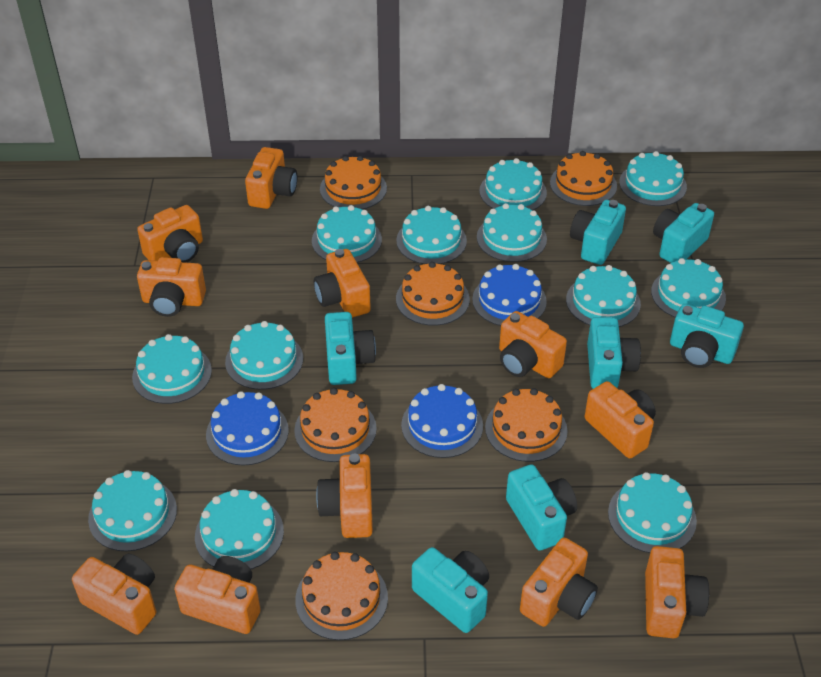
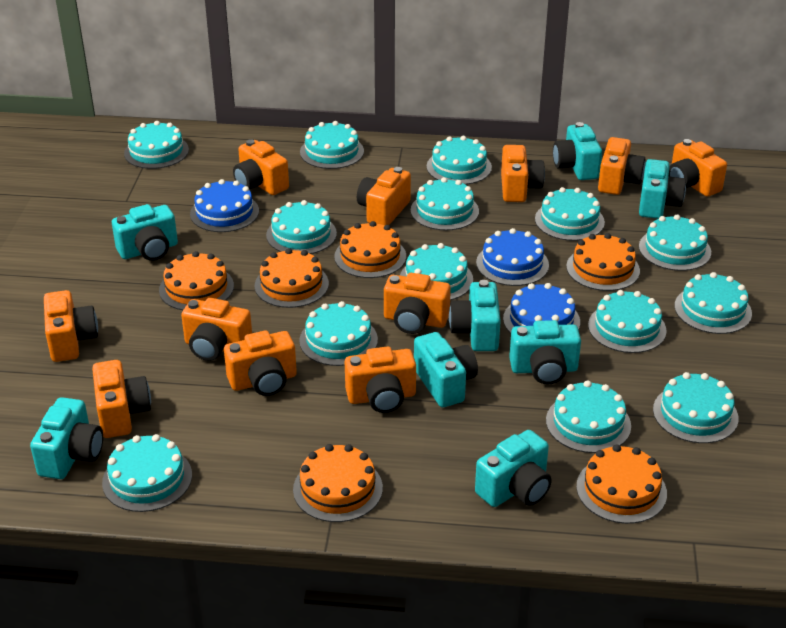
turquoise cake: 12 -> 14
turquoise camera: 7 -> 8

